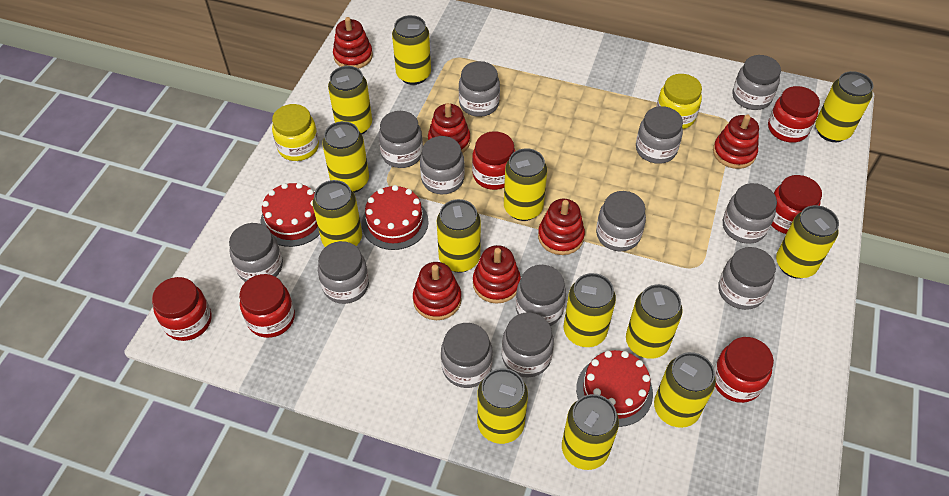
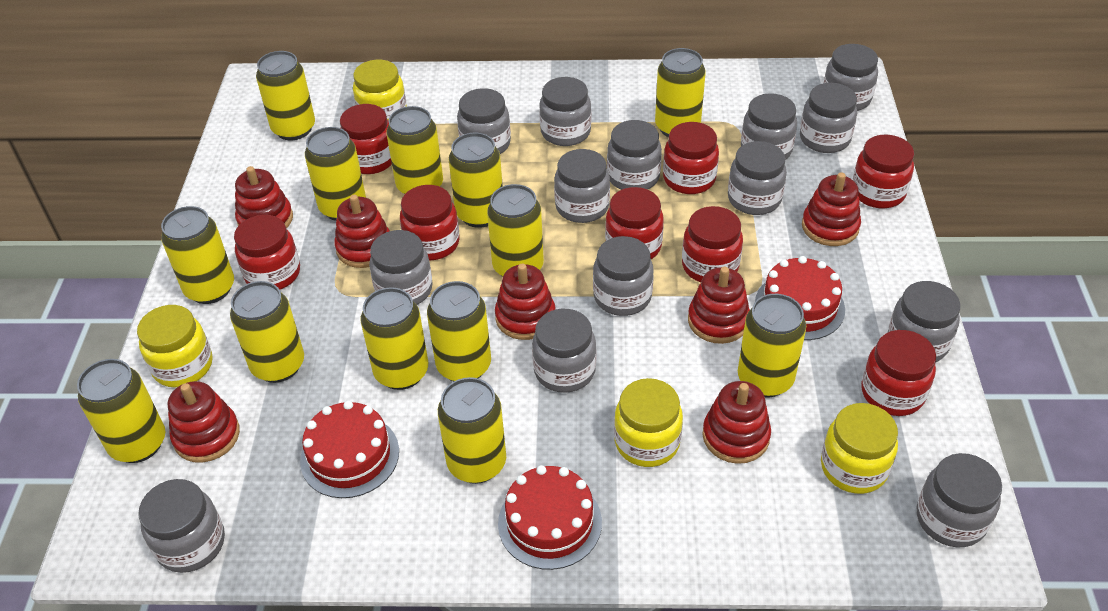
grey jar: 13 -> 14
red jar: 6 -> 8
red stacking toy: 6 -> 7
yellow jar: 2 -> 4

